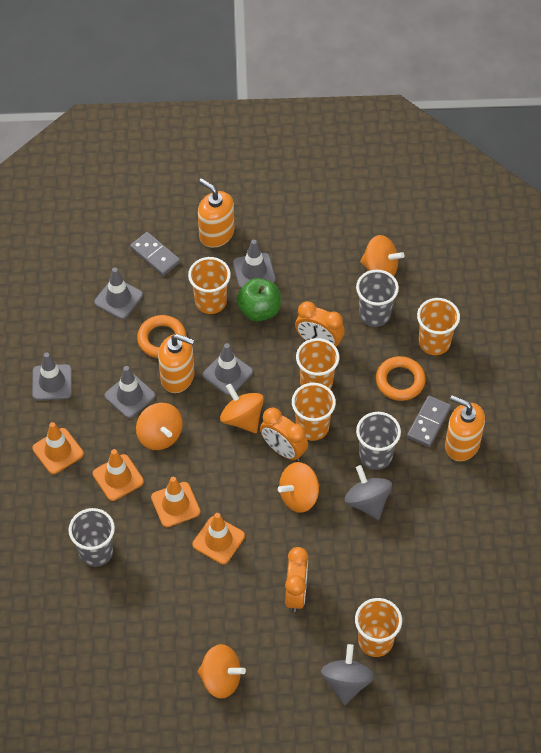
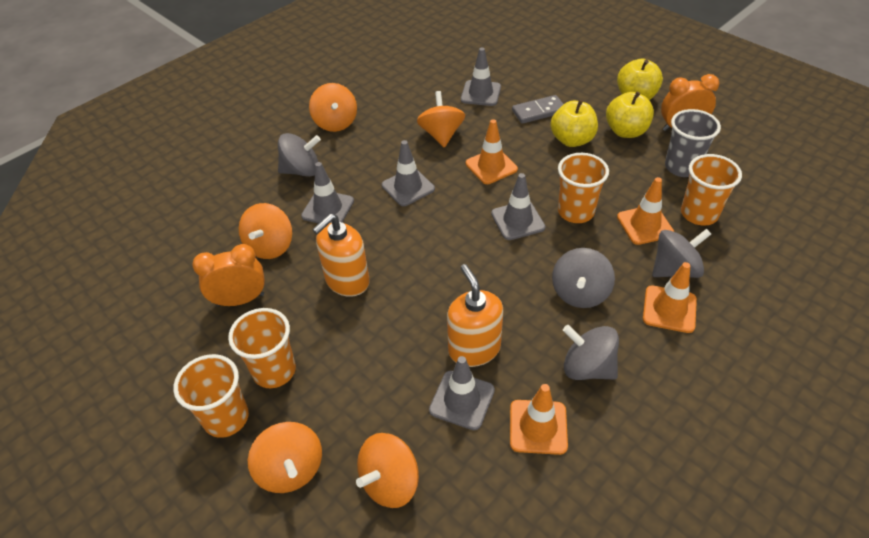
green apple: 1 -> 0
grey cup: 3 -> 1
grey domino: 2 -> 1
grey spinning top: 2 -> 4
orange clock: 3 -> 2
orange cup: 5 -> 4
orange ring: 2 -> 0
orange soap dispenser: 3 -> 2
yellow apple: 0 -> 3

